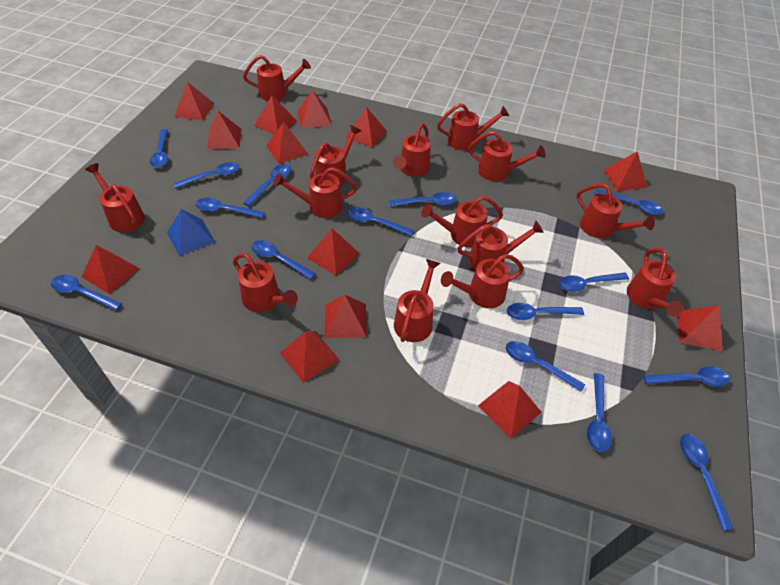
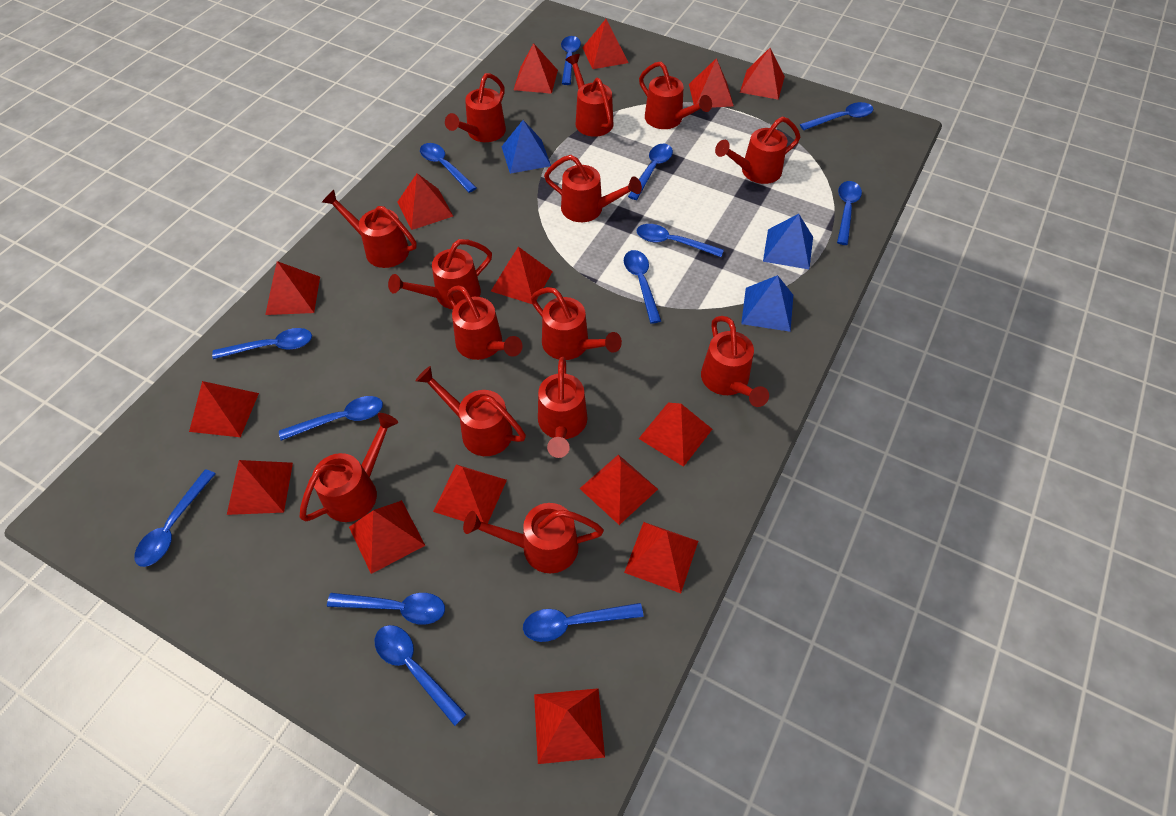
blue pyramid: 1 -> 3
blue spoon: 15 -> 13
red pyramid: 13 -> 15

